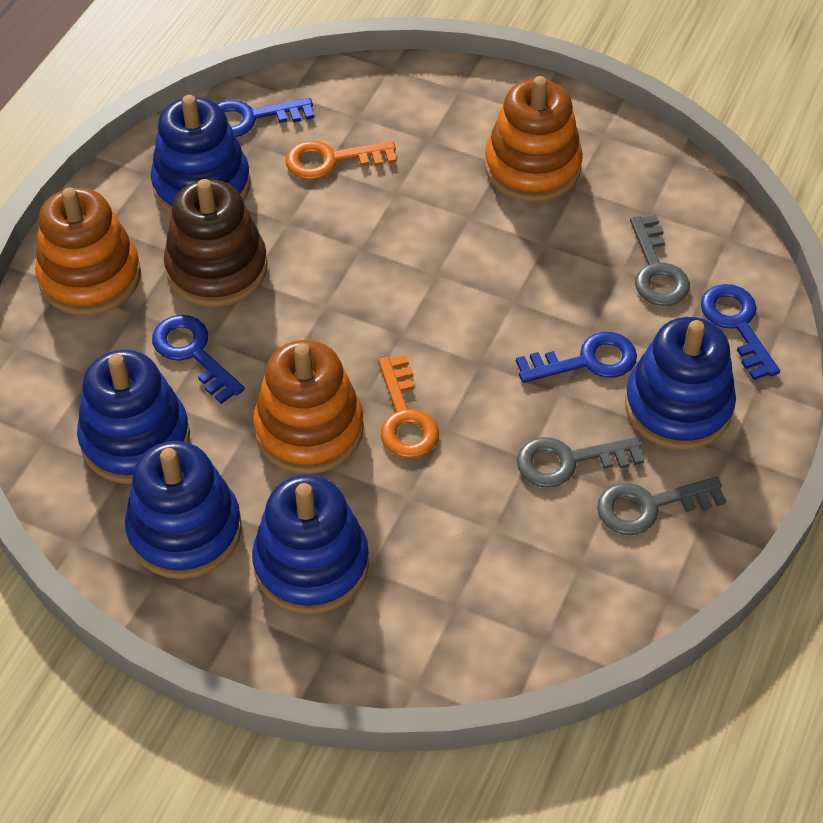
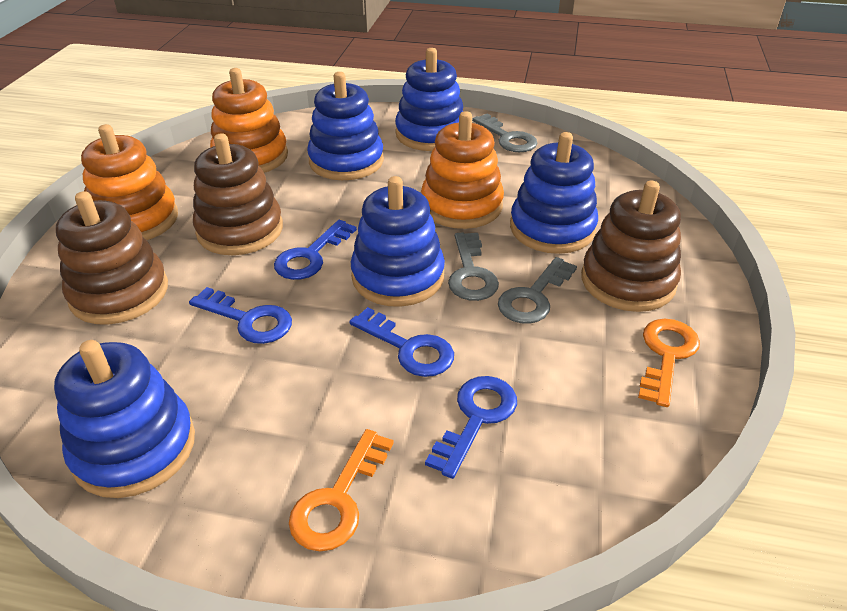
brown stacking toy: 1 -> 3

